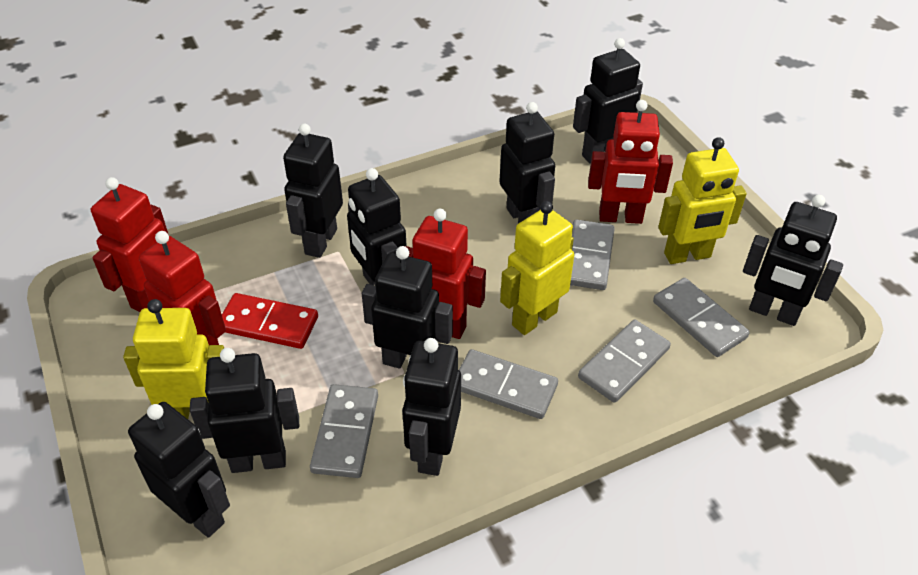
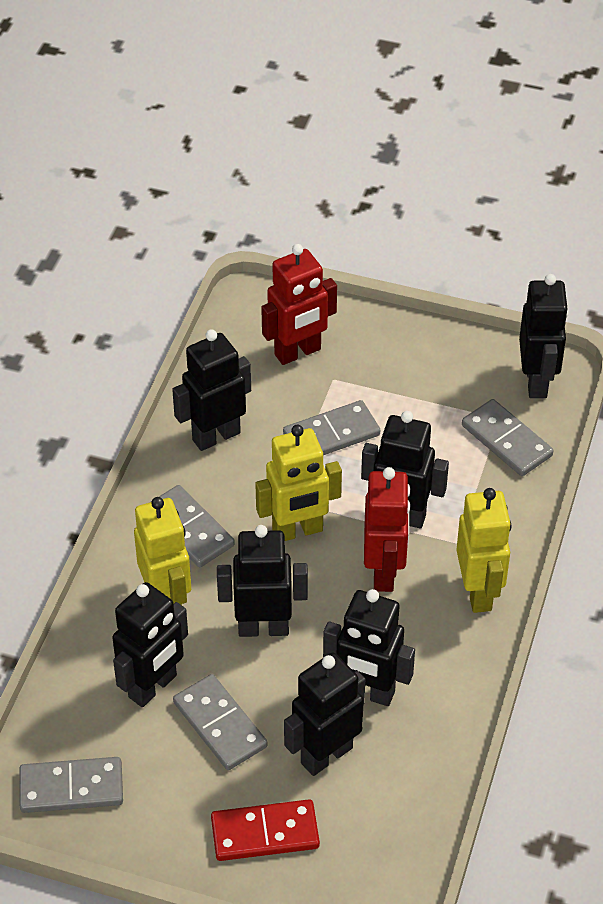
black robot: 9 -> 7
red robot: 4 -> 2

